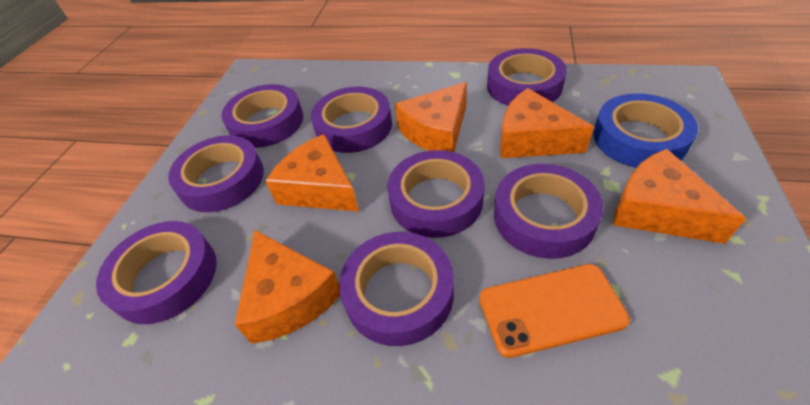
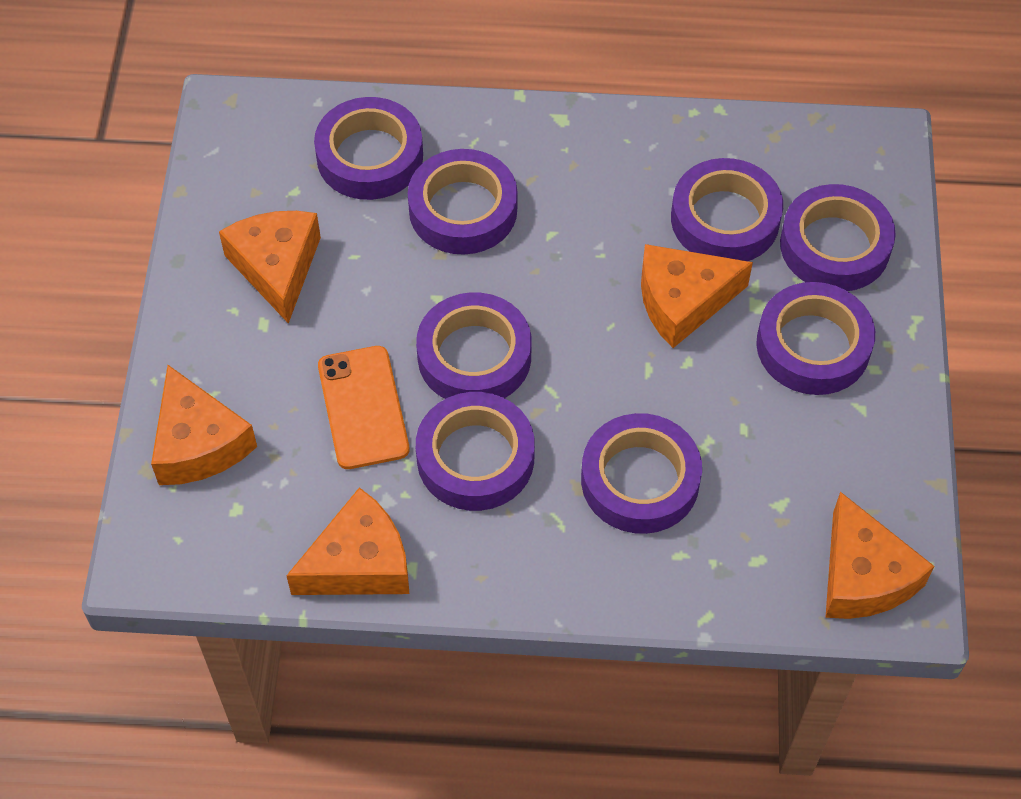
blue tape: 1 -> 0

